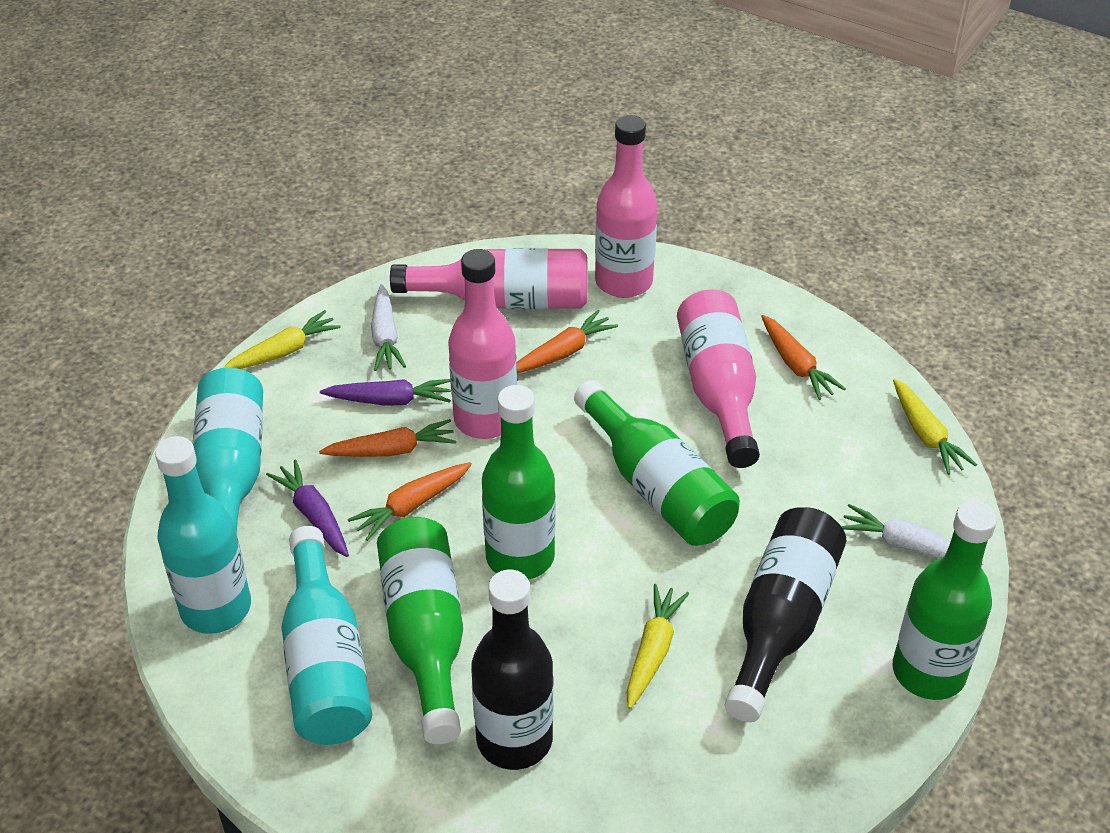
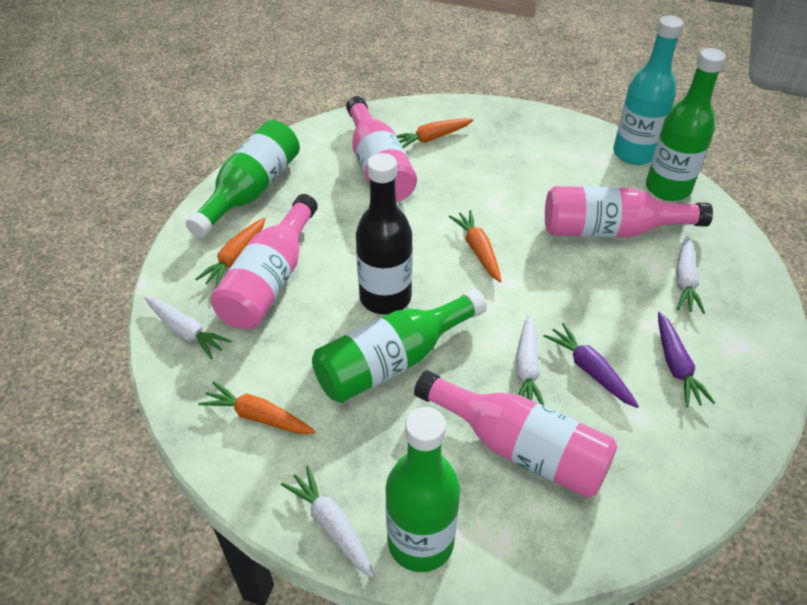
black bottle: 2 -> 1
turquoise bottle: 3 -> 1
white carrot: 2 -> 4
yellow carrot: 3 -> 0

